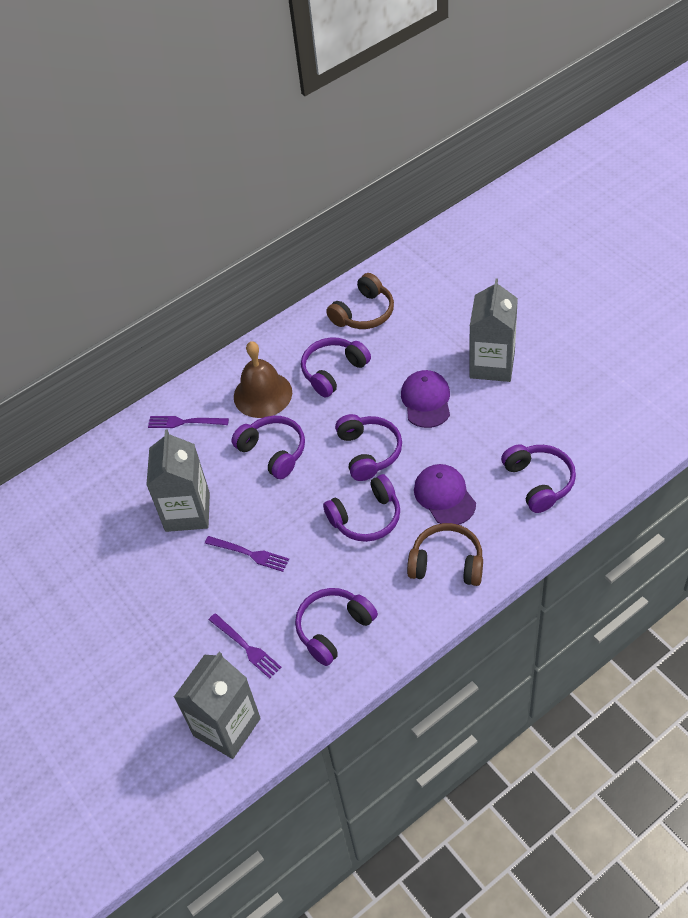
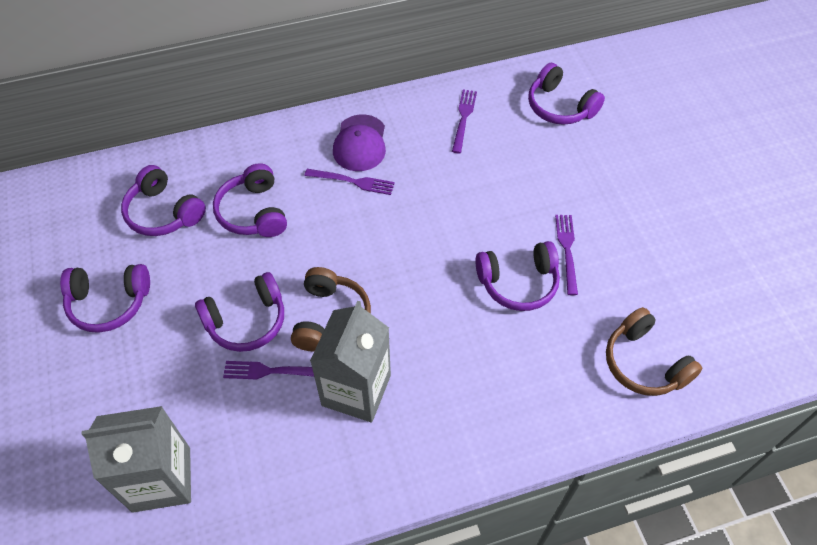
brown bell: 1 -> 0
grey carton: 3 -> 2
purple cap: 2 -> 1
purple fork: 3 -> 4

